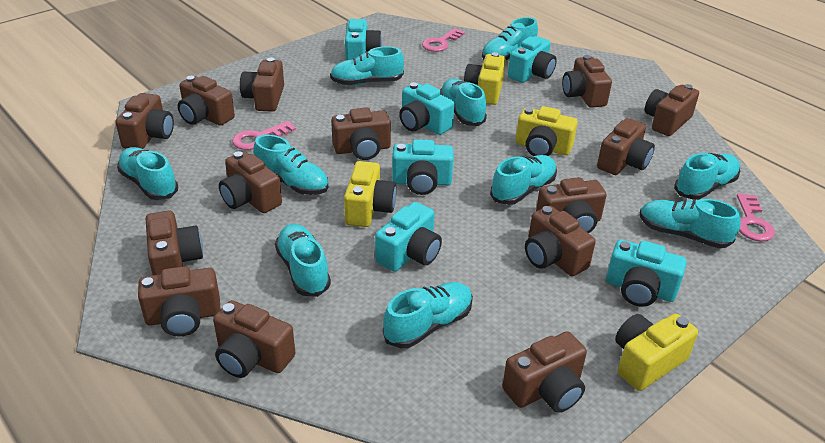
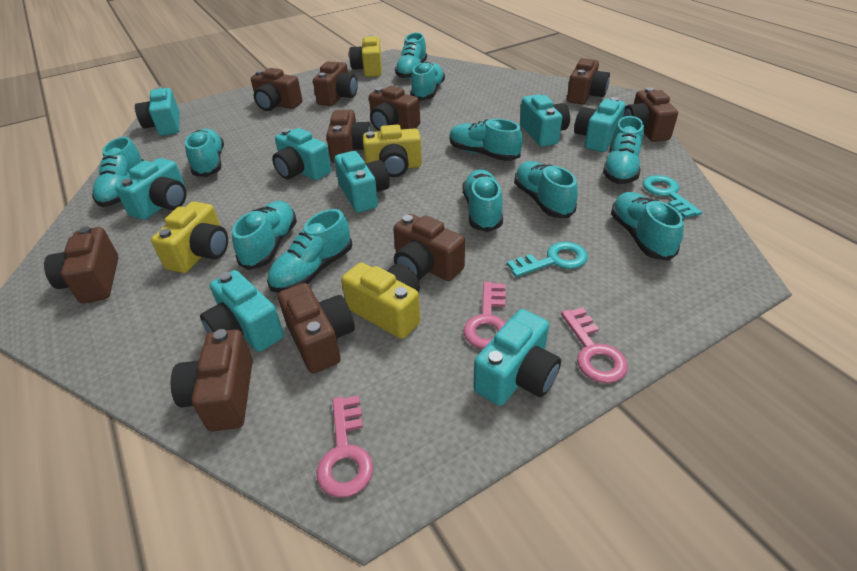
brown camera: 14 -> 10
turquoise camera: 6 -> 8
turquoise key: 0 -> 2
turquoise shoe: 10 -> 11

